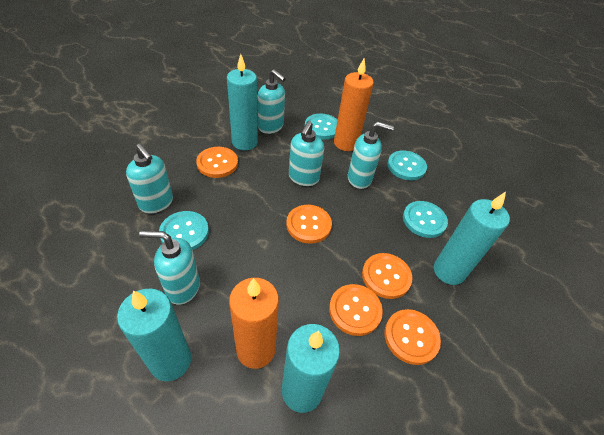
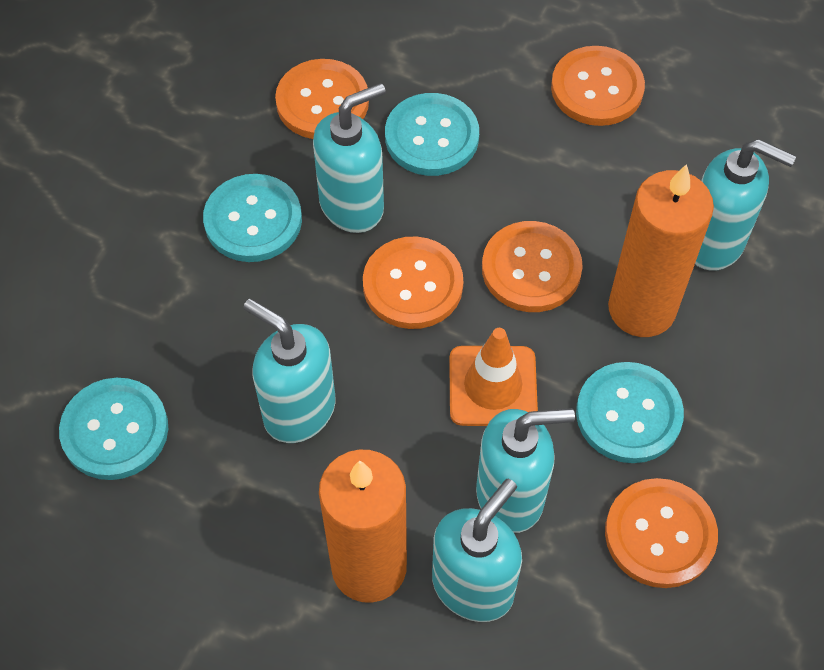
orange traffic cone: 0 -> 1
turquoise candle: 4 -> 0

